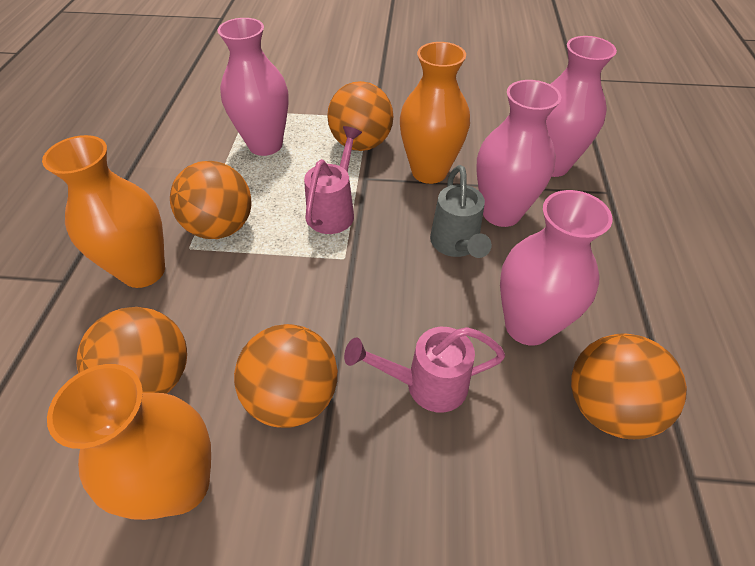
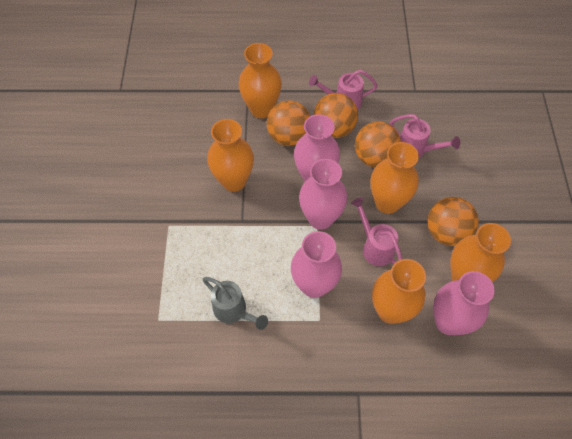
orange ball: 5 -> 4
orange vase: 3 -> 5
pink watering can: 2 -> 3

